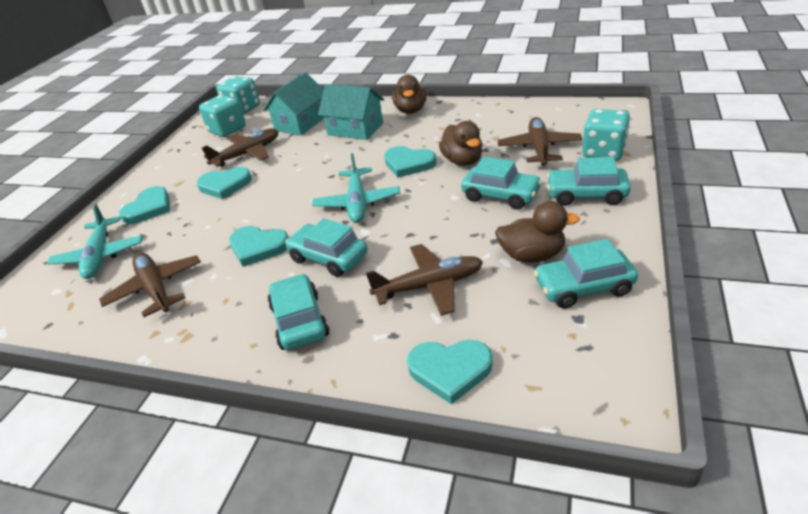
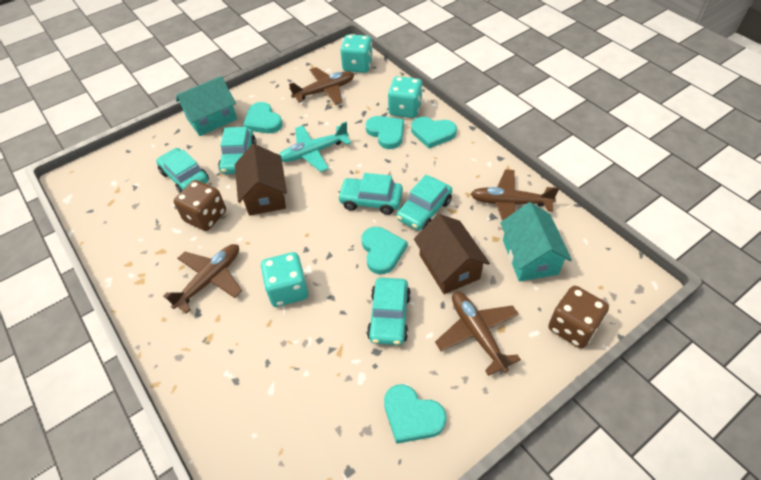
brown dice: 0 -> 2
brown duck: 3 -> 0
brown house: 0 -> 2
turquoise plane: 2 -> 1

